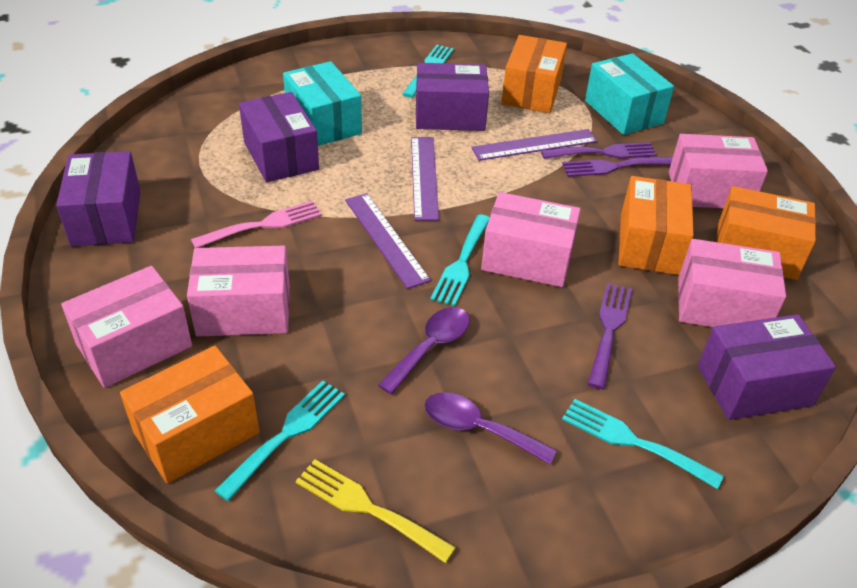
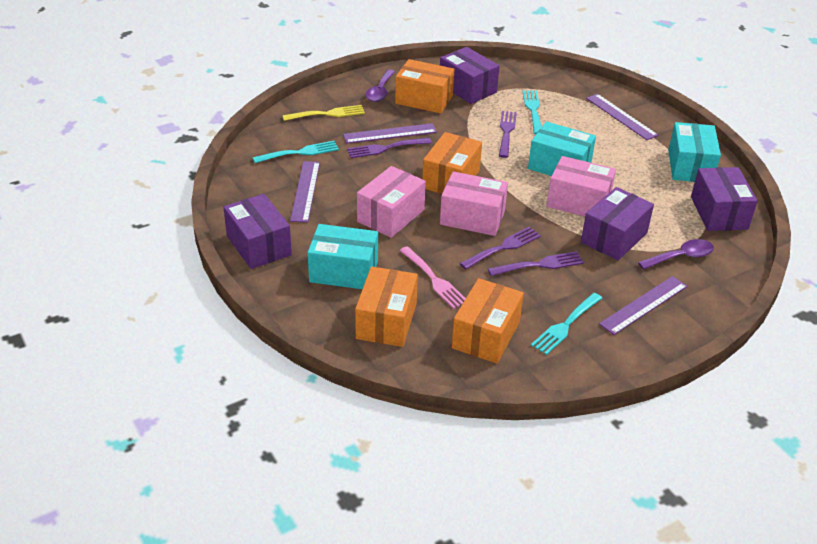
pink box: 5 -> 3
purple fork: 3 -> 4
purple ruler: 3 -> 4
turquoise box: 2 -> 3
turquoise fork: 4 -> 3

